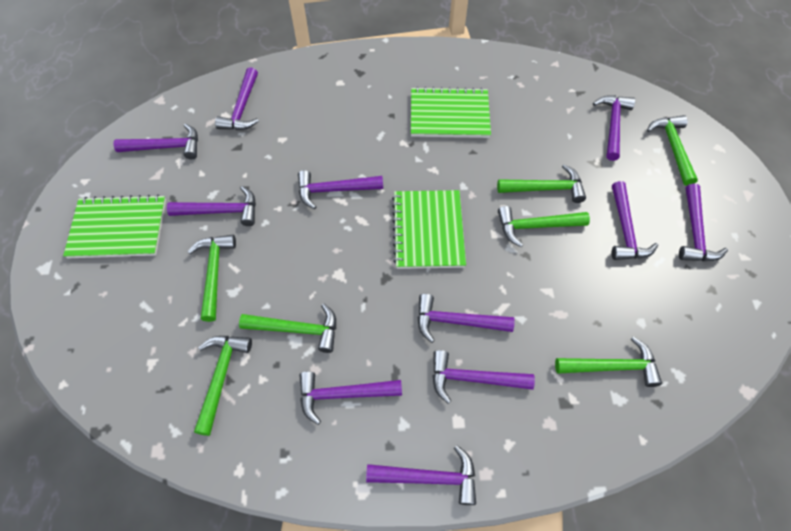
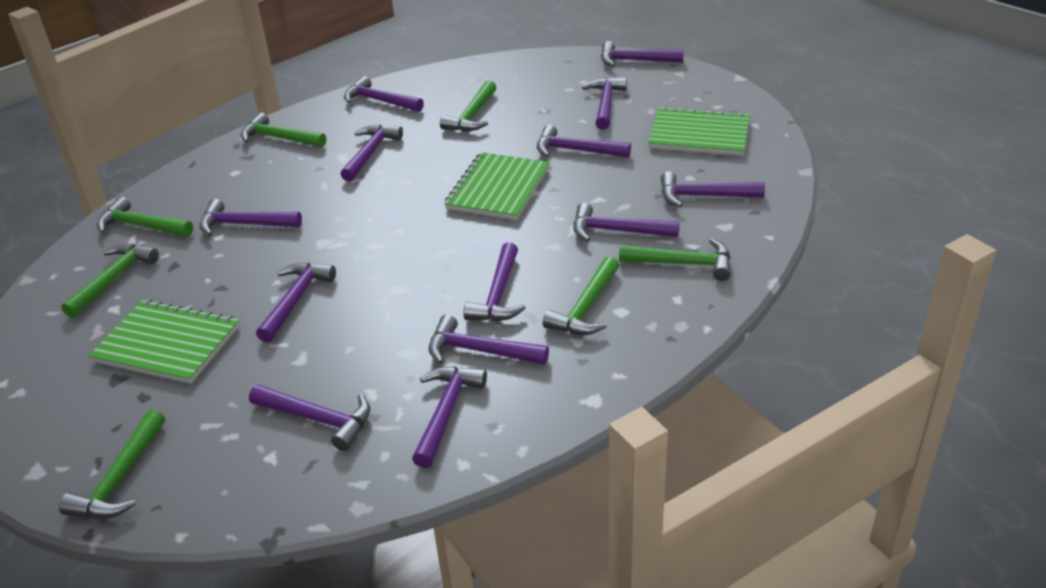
purple hammer: 11 -> 13

